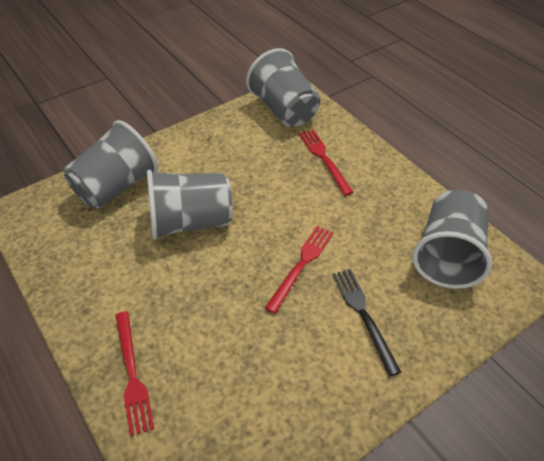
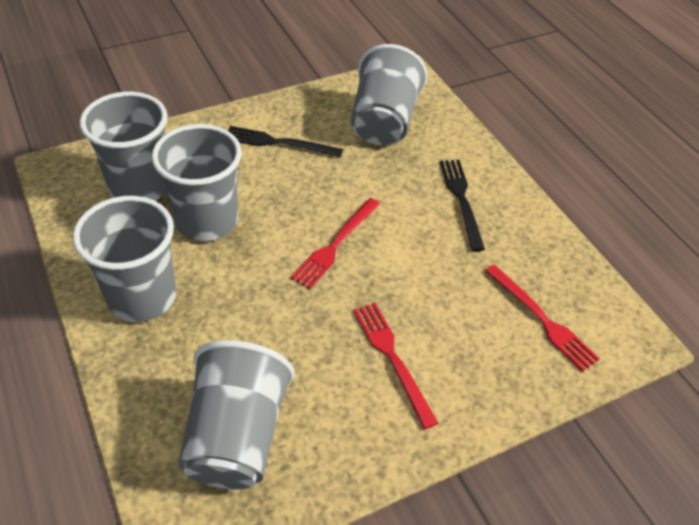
black fork: 1 -> 2
grey cup: 4 -> 5

